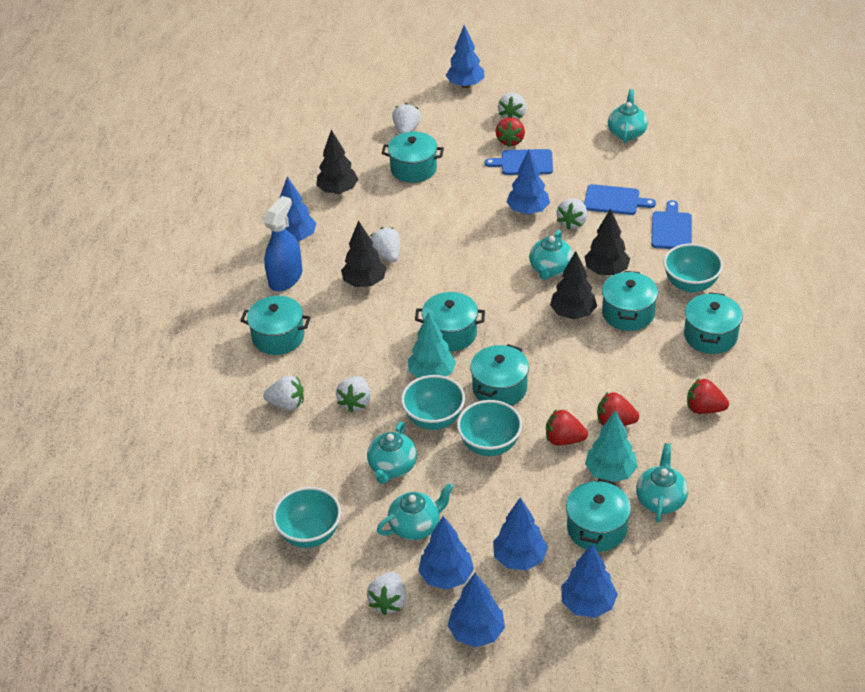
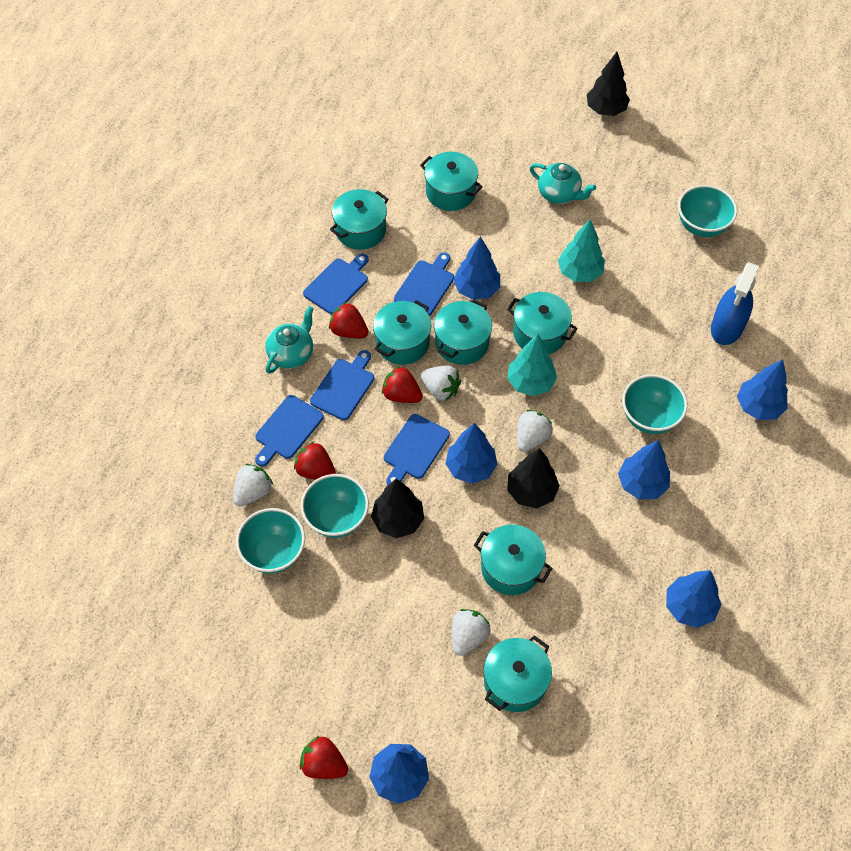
black tree: 4 -> 3
blue cutting board: 3 -> 5
blue tree: 7 -> 6
turquoise teapot: 5 -> 2
white strawberry: 7 -> 4

